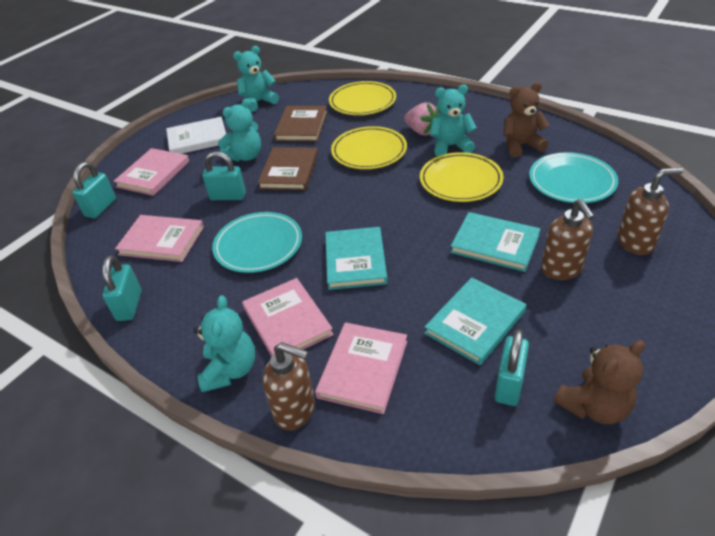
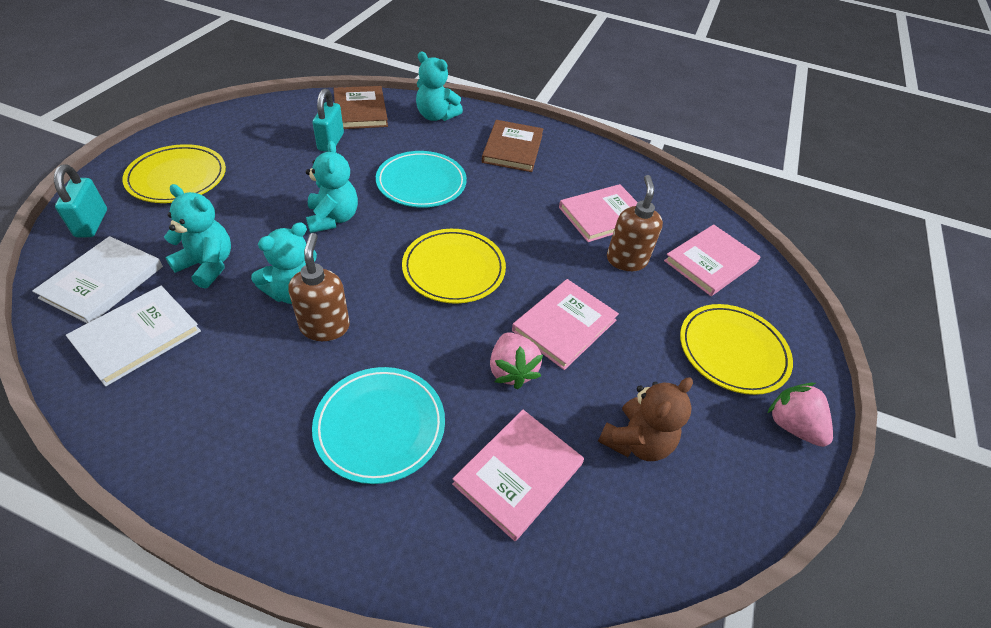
brown soap dispenser: 3 -> 2
brown teddy bear: 2 -> 1
pink strawberry: 1 -> 2
turquoise book: 3 -> 0
turquoise padlock: 4 -> 2
white book: 1 -> 2

